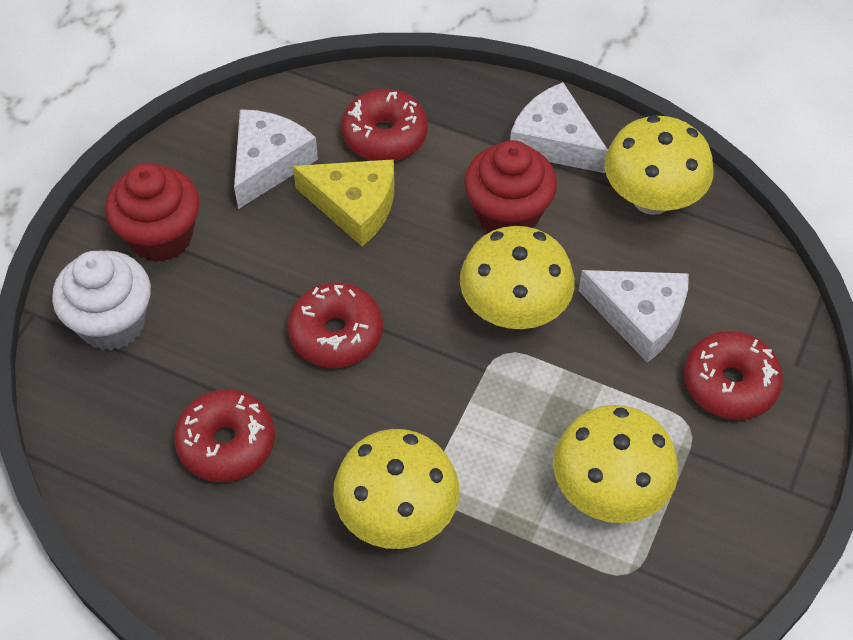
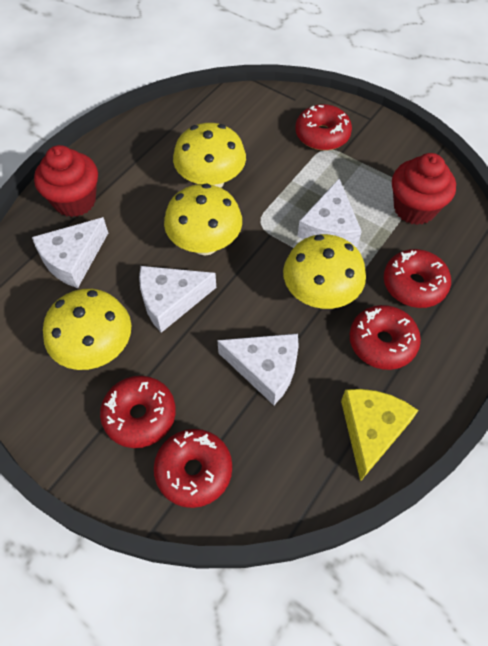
red donut: 4 -> 5
white cheese: 3 -> 4
white cupcake: 1 -> 0

